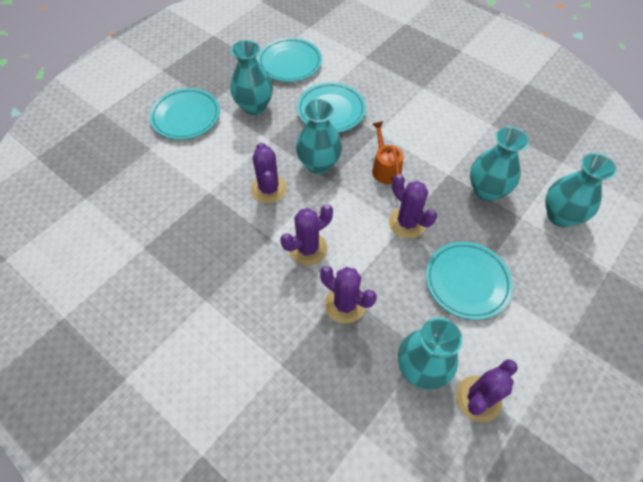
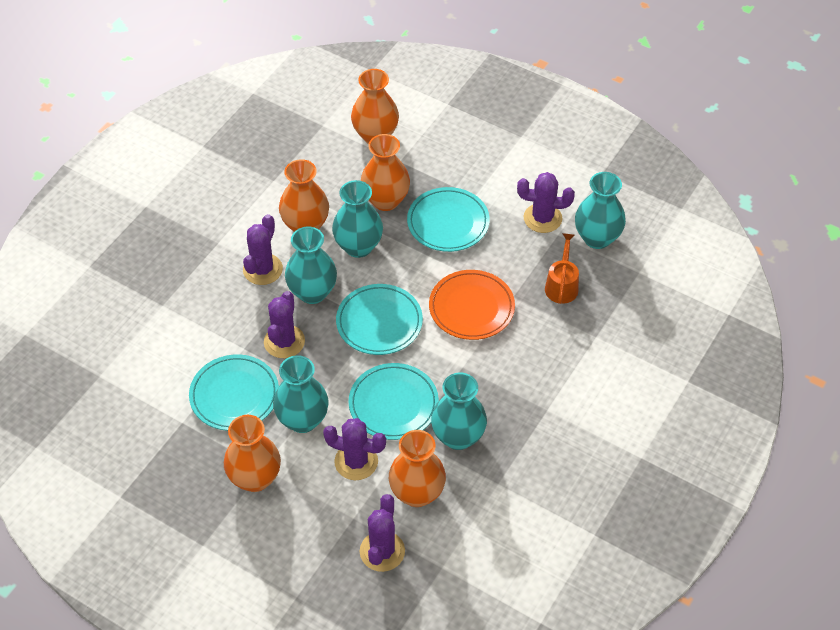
orange plate: 0 -> 1
orange vase: 0 -> 5

